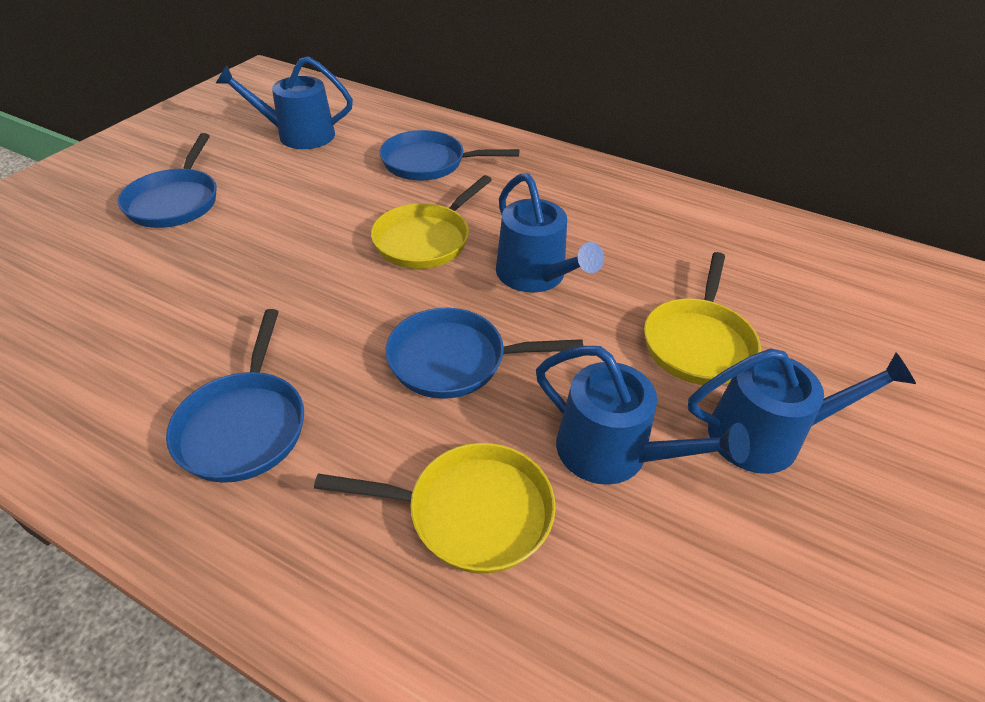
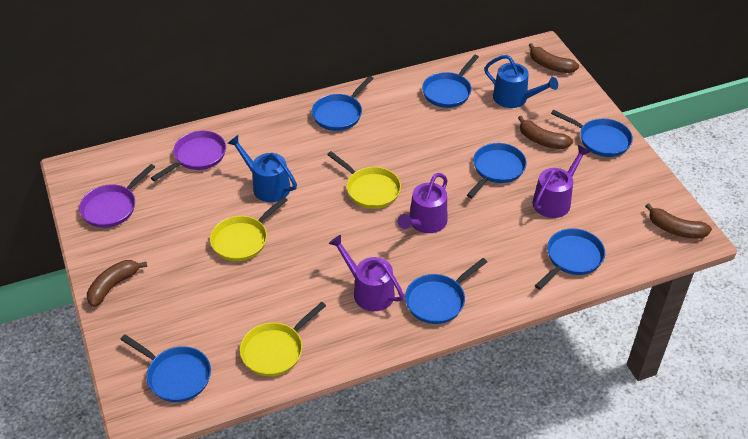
blue pan: 4 -> 7
blue watering can: 4 -> 2
brown banana: 0 -> 4
purple pan: 0 -> 2
purple watering can: 0 -> 3

